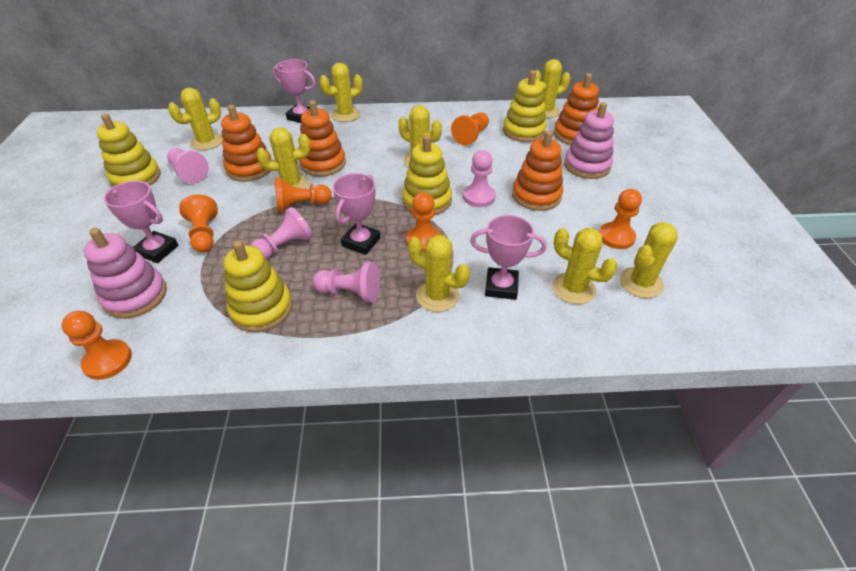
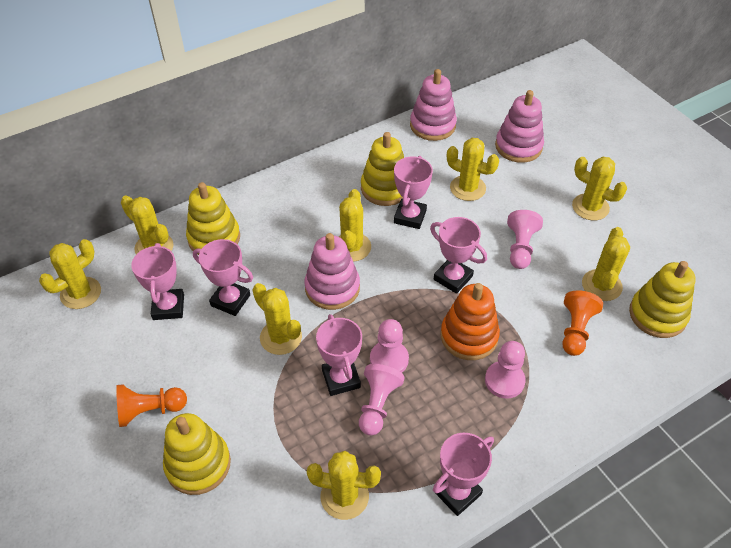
orange pawn: 6 -> 2
orange stacking toy: 4 -> 1
pink stacking toy: 2 -> 3
pink trophy: 4 -> 6

